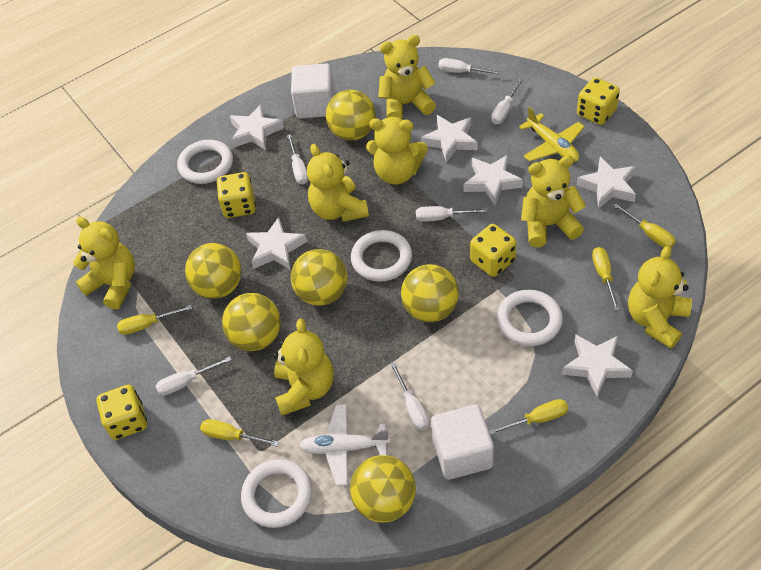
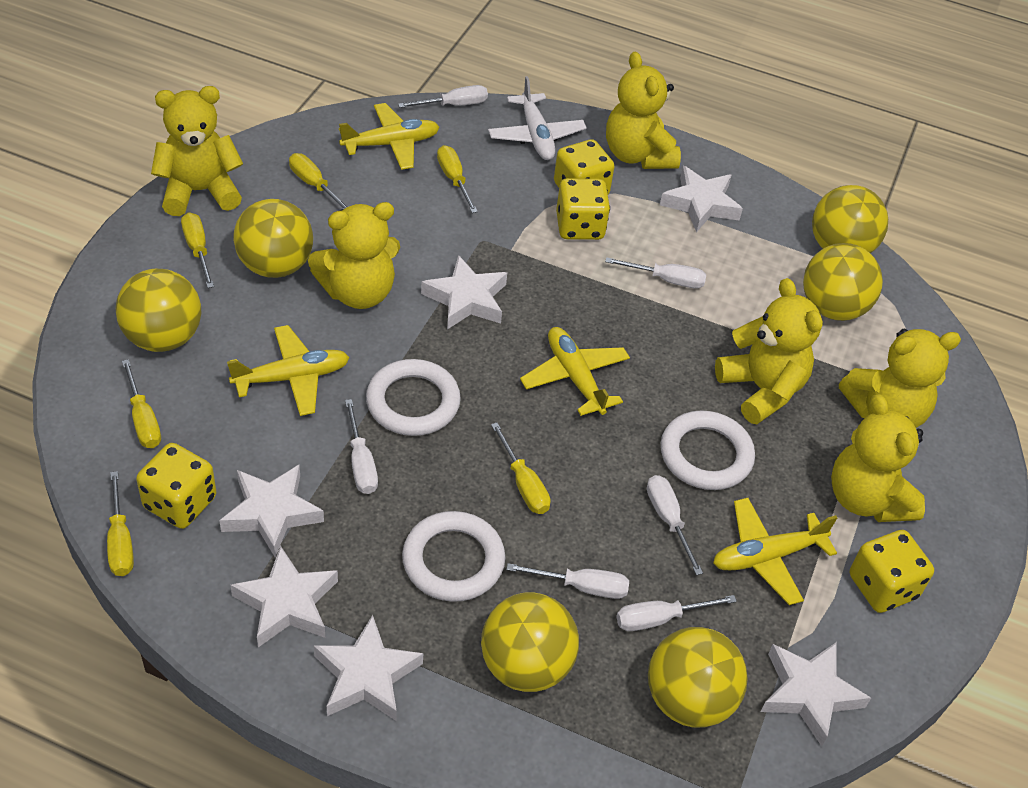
white cube: 2 -> 0
white ring: 4 -> 3
yellow plane: 1 -> 4
yellow screwdriver: 5 -> 6
yellow teddy bear: 7 -> 6

